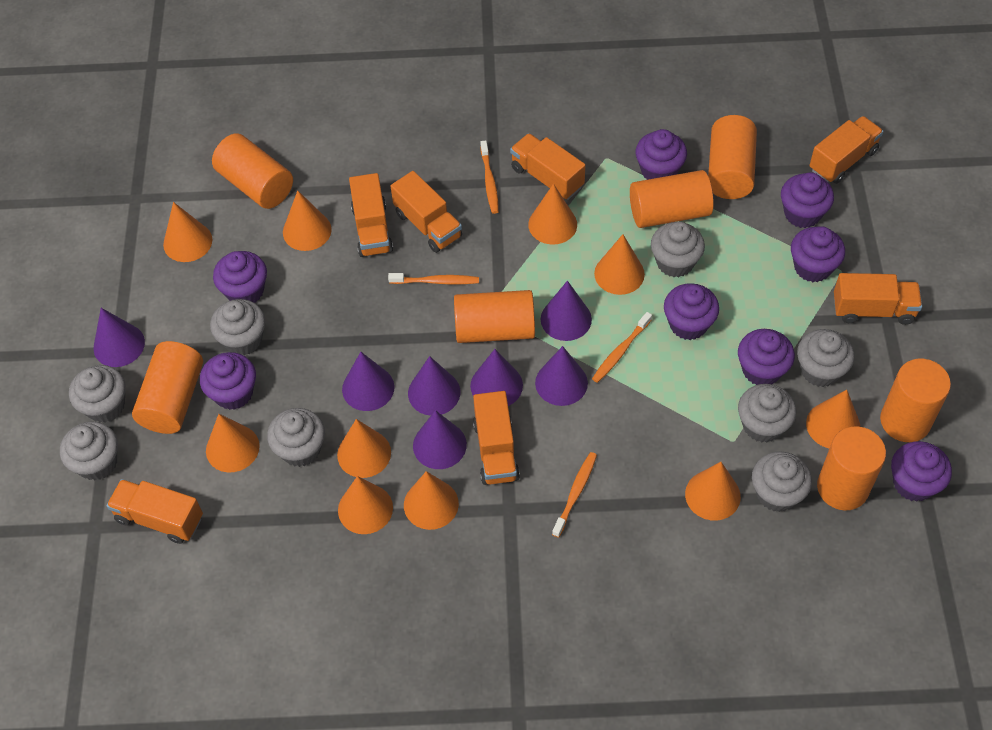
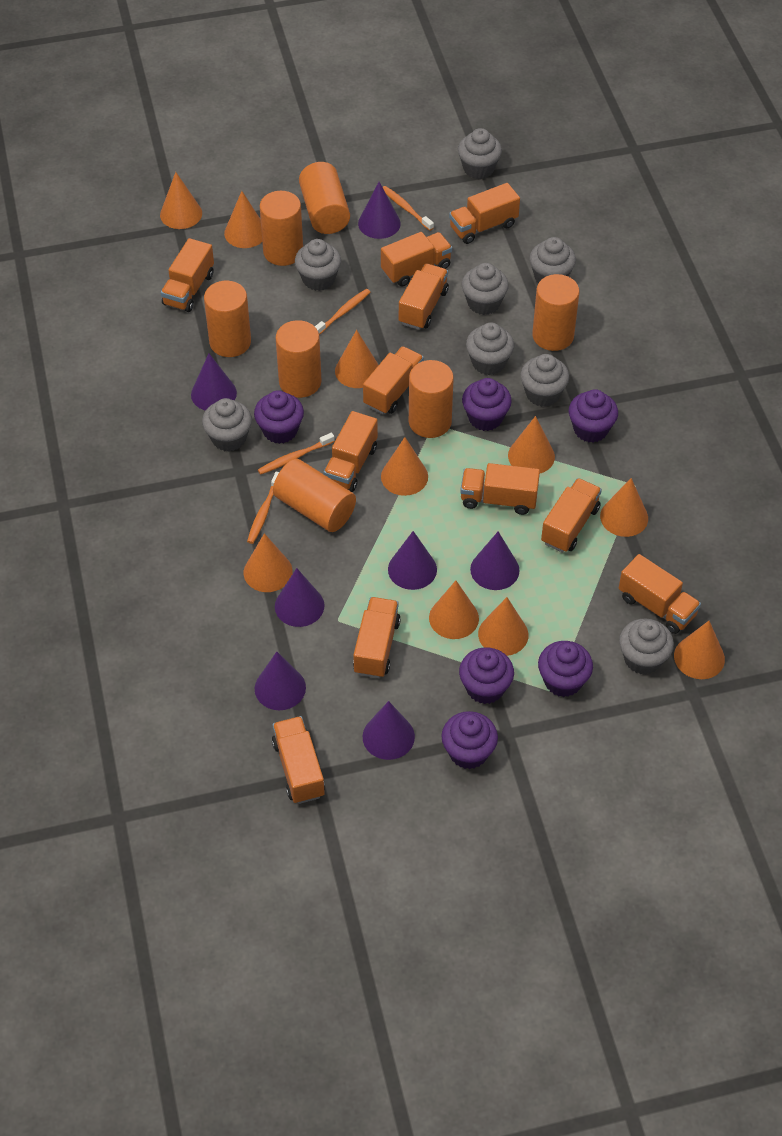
orange truck: 7 -> 11
purple cupcake: 8 -> 6

